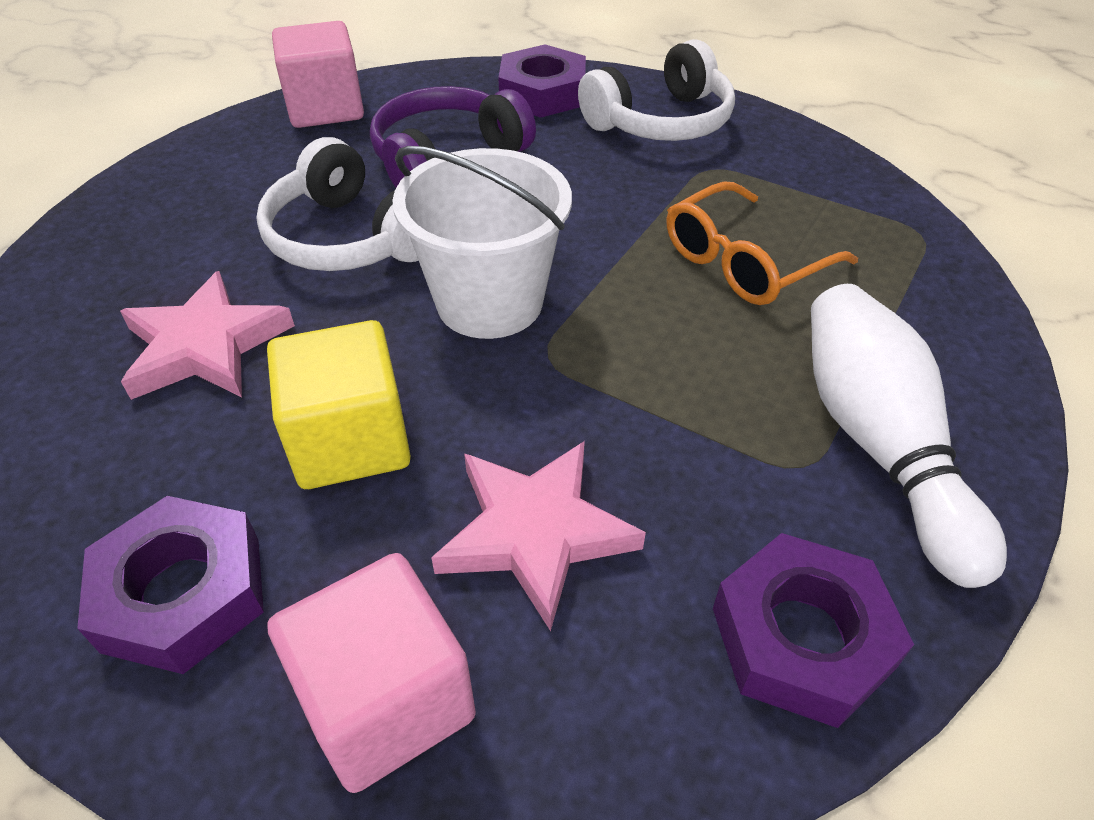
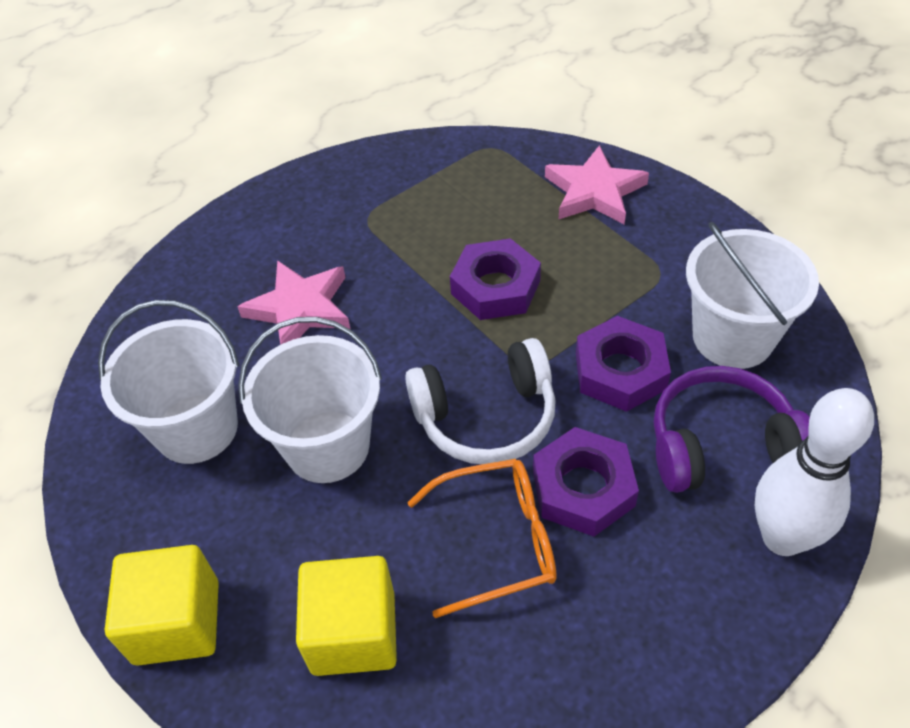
pink cube: 2 -> 0
white bucket: 1 -> 3
white headphones: 2 -> 1
yellow cube: 1 -> 2

